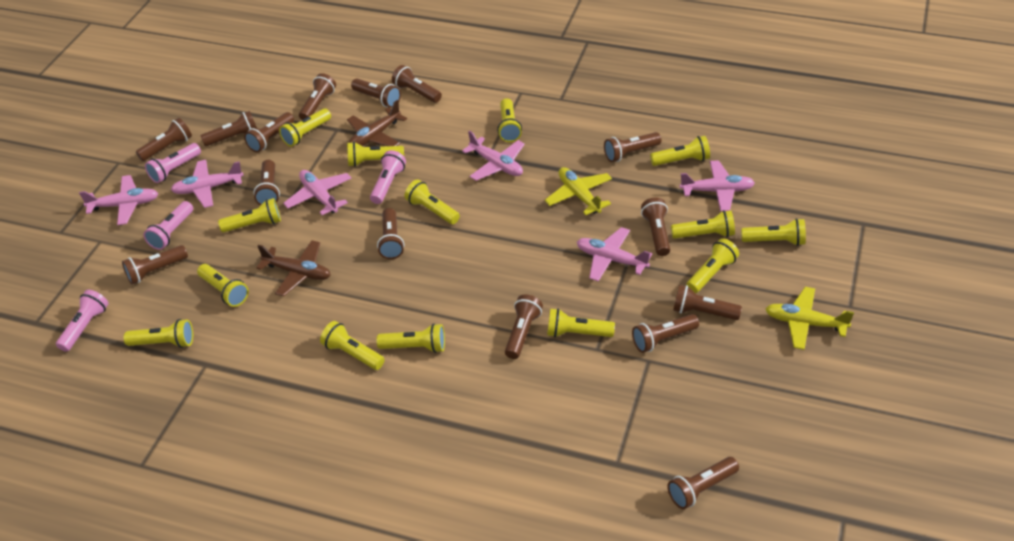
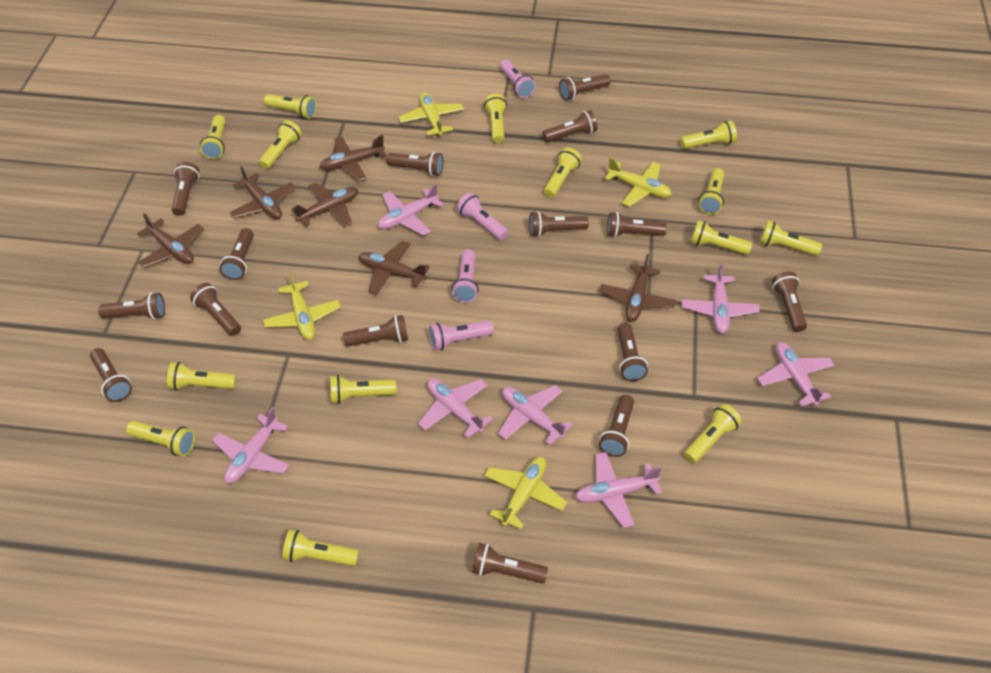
brown plane: 2 -> 6
pink plane: 6 -> 7
yellow plane: 2 -> 4

